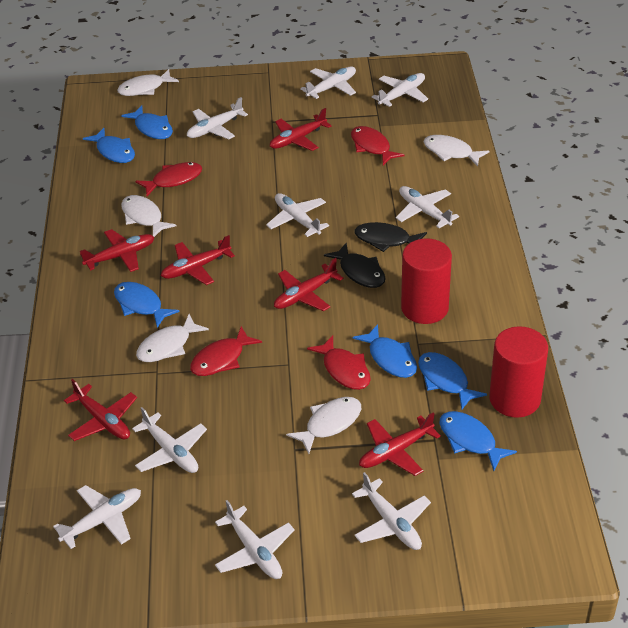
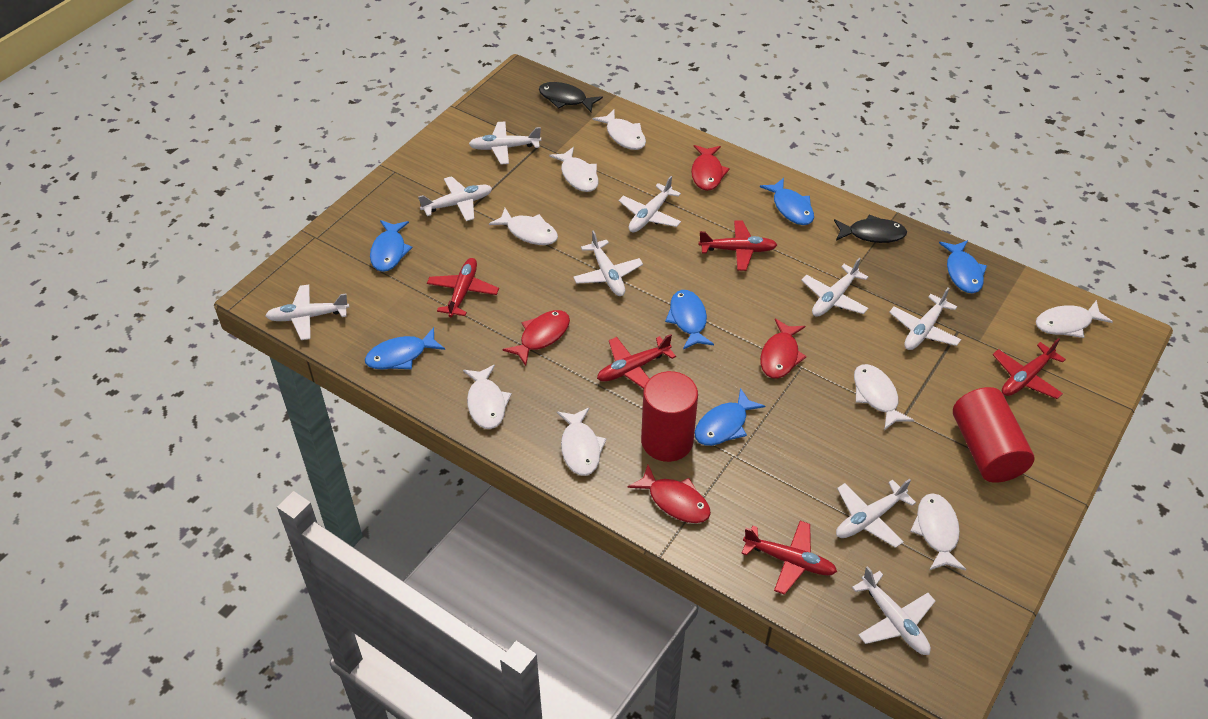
red plane: 6 -> 5
white fish: 5 -> 8

